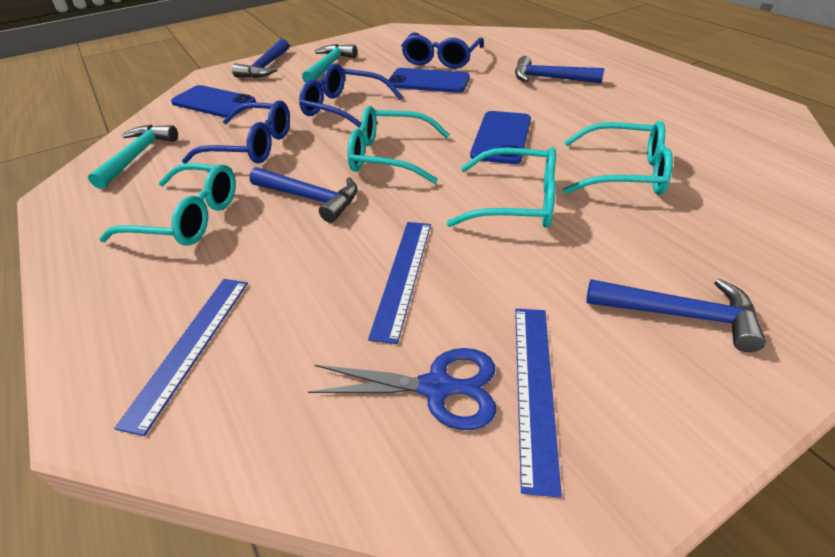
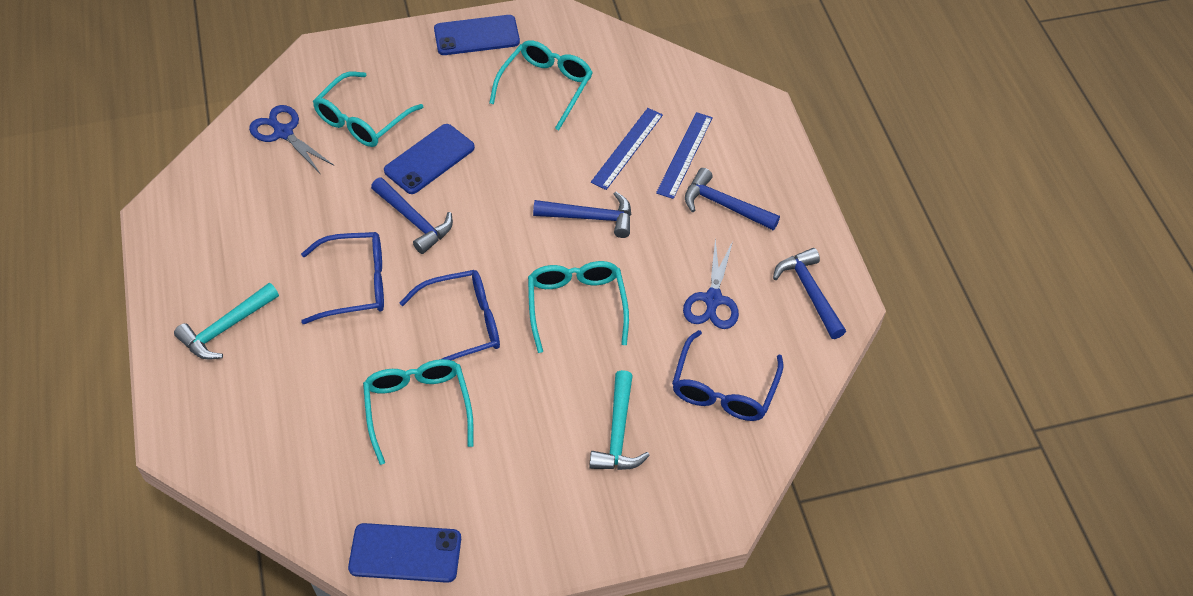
blue ruler: 3 -> 2
blue scissors: 1 -> 2

